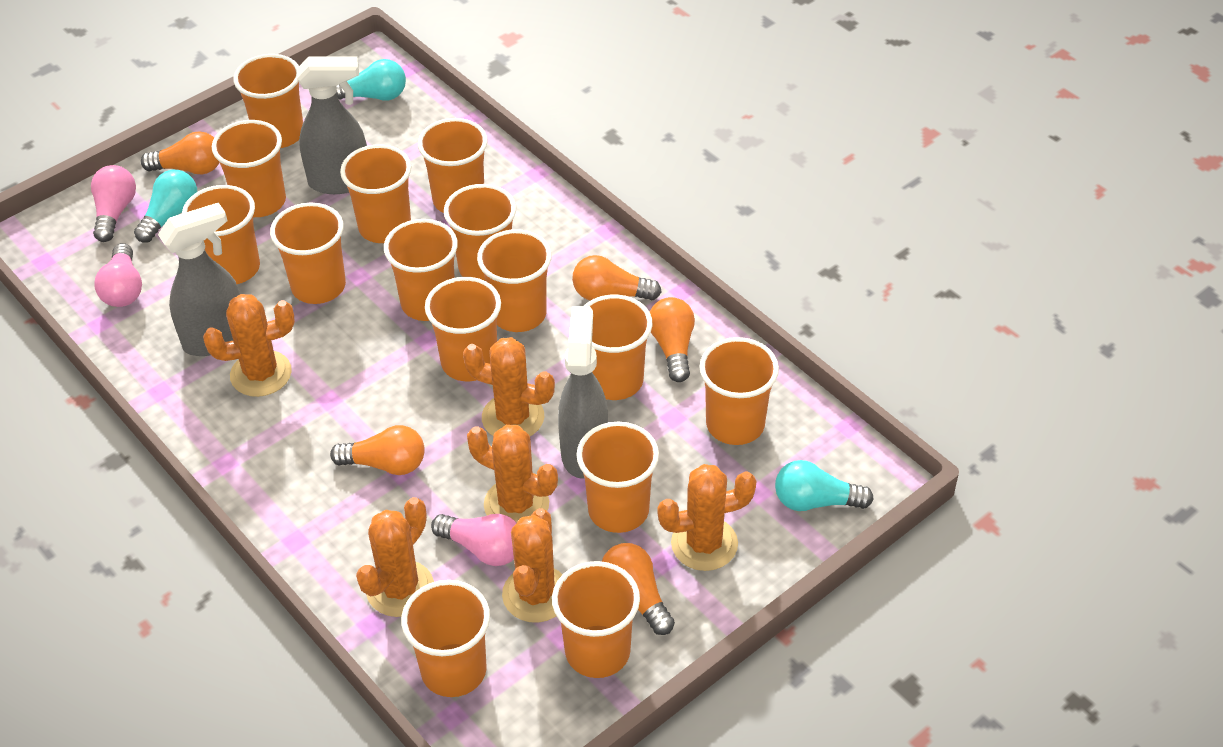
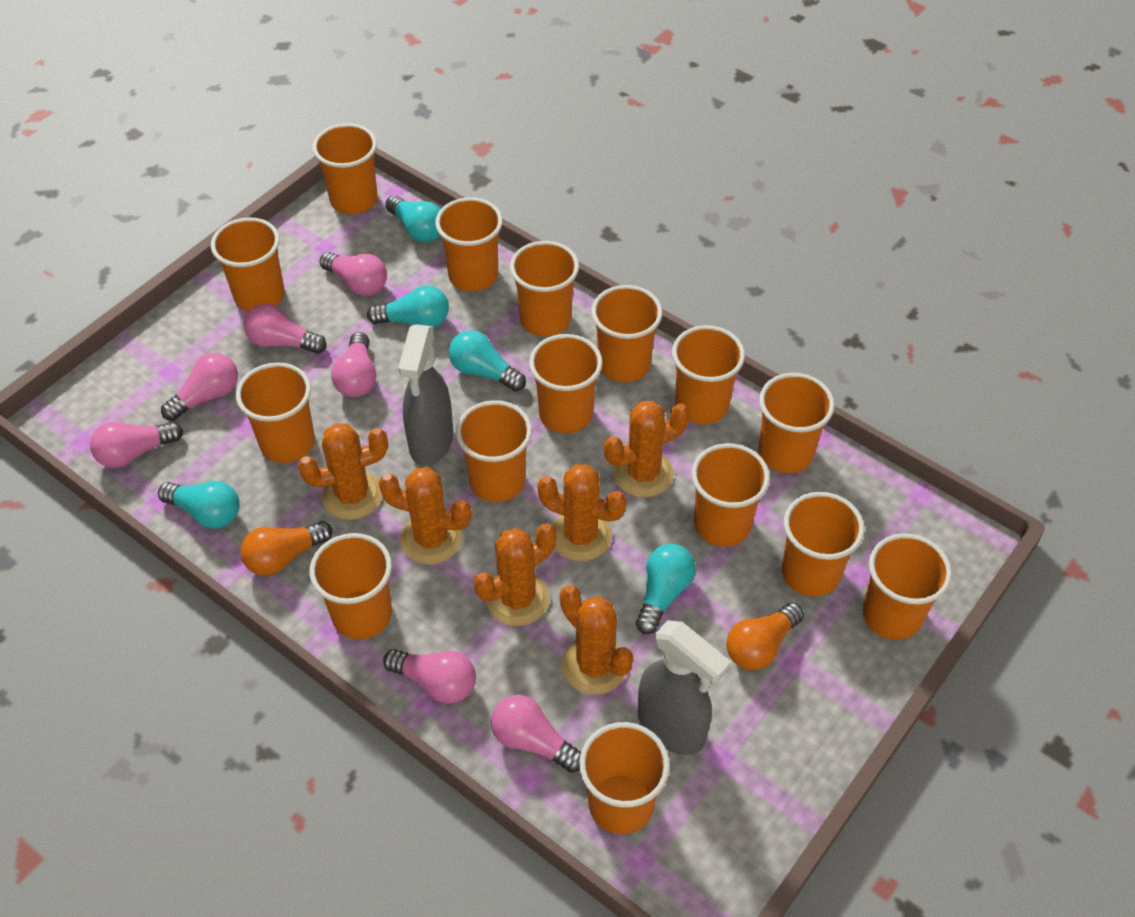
grey spray bottle: 3 -> 2
orange light bulb: 5 -> 2
pink light bulb: 3 -> 7
turquoise light bulb: 3 -> 5

